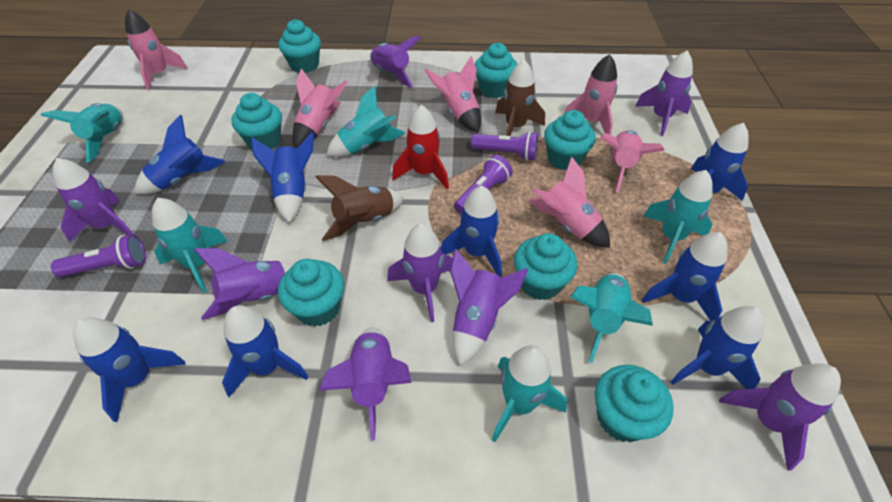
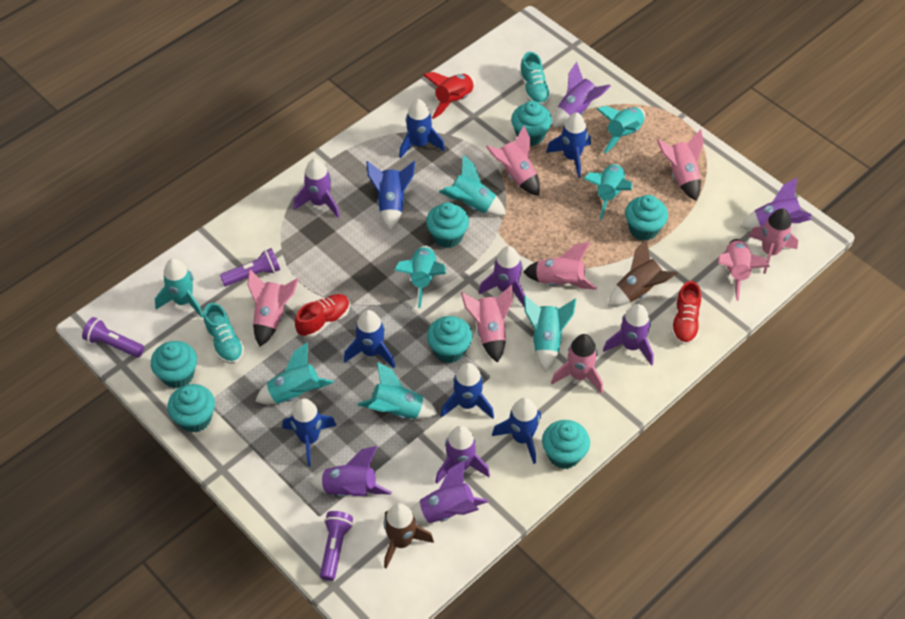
blue rocket: 8 -> 7
pink rocket: 6 -> 8
red shoe: 0 -> 2
turquoise rocket: 6 -> 8
turquoise shoe: 0 -> 2

